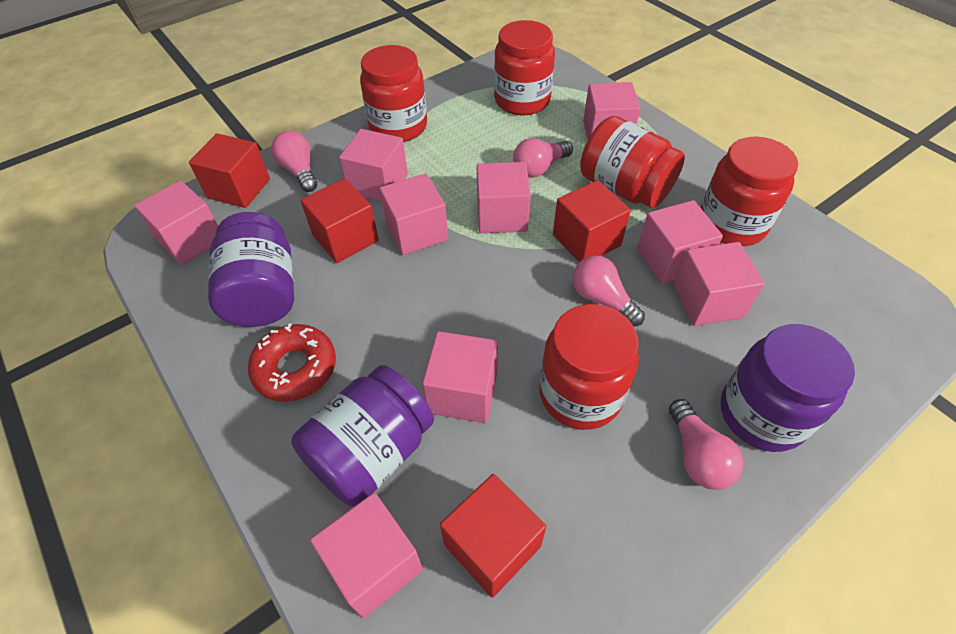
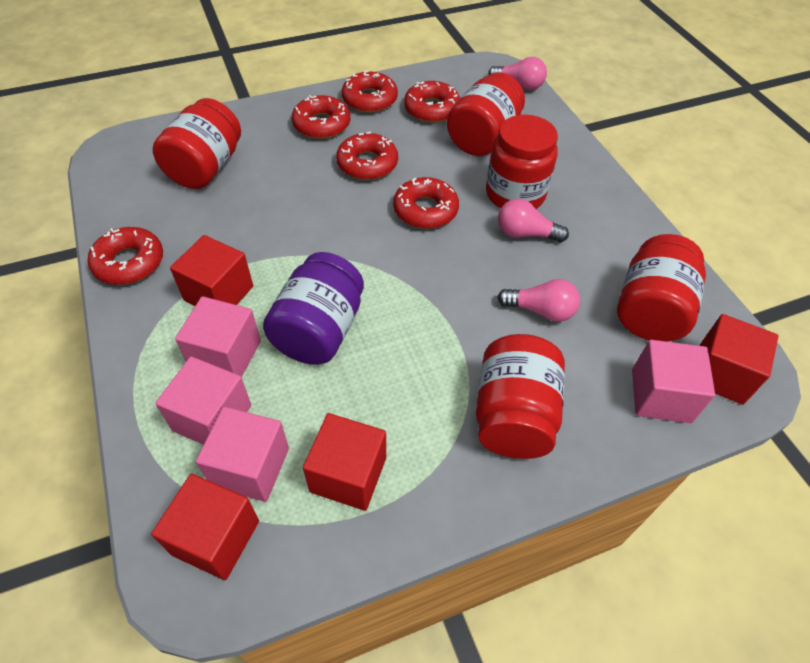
pink cube: 9 -> 4
pink light bulb: 4 -> 3
purple jar: 3 -> 1
red donut: 1 -> 6

